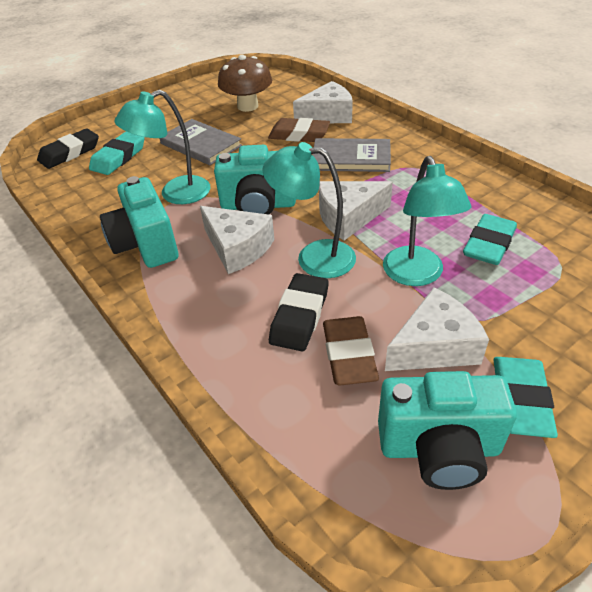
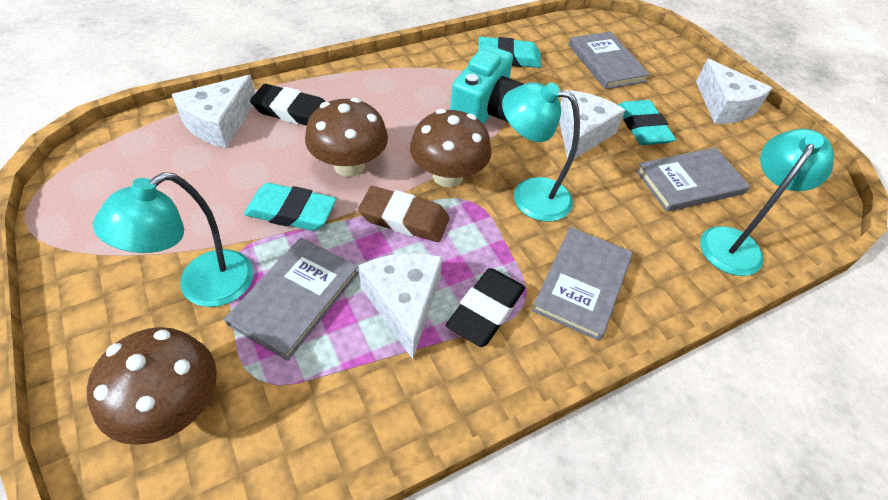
brown eraser: 2 -> 1
brown mushroom: 1 -> 3
grey book: 2 -> 4
turquoise camera: 3 -> 1

